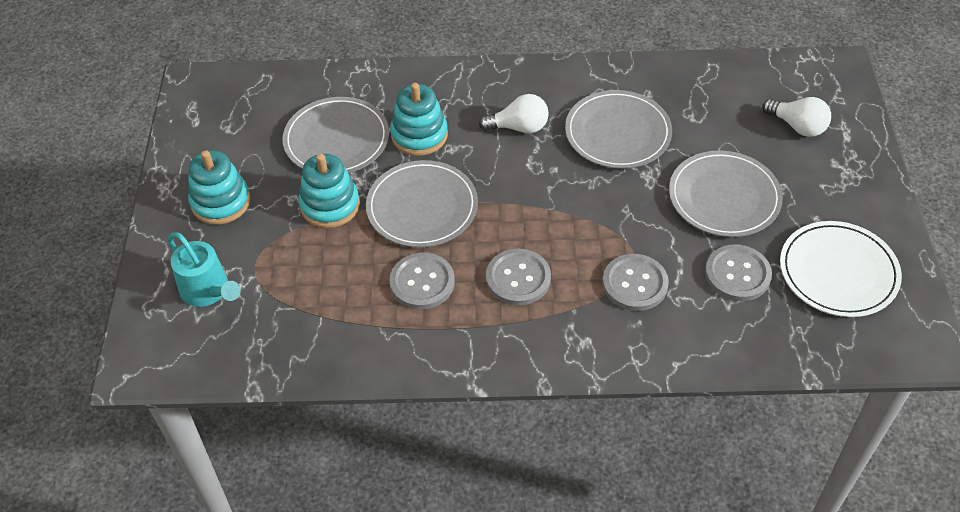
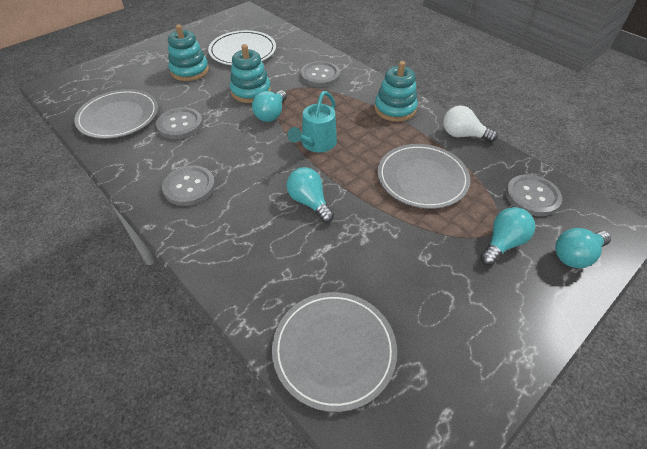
grey plate: 4 -> 3
turquoise light bulb: 0 -> 4
white light bulb: 2 -> 1

